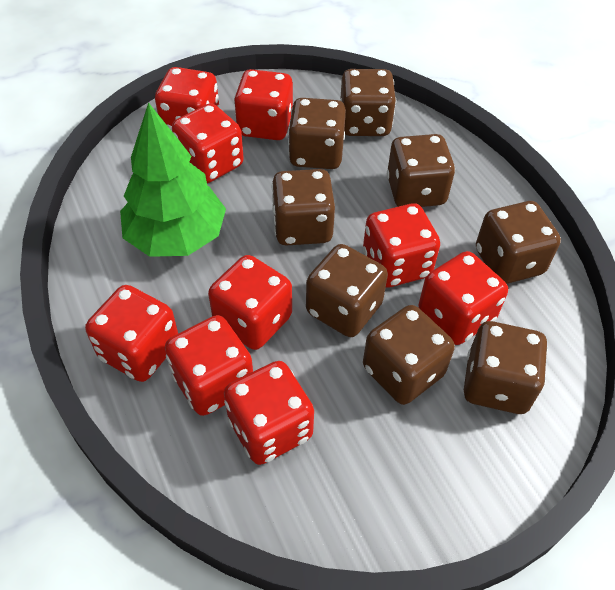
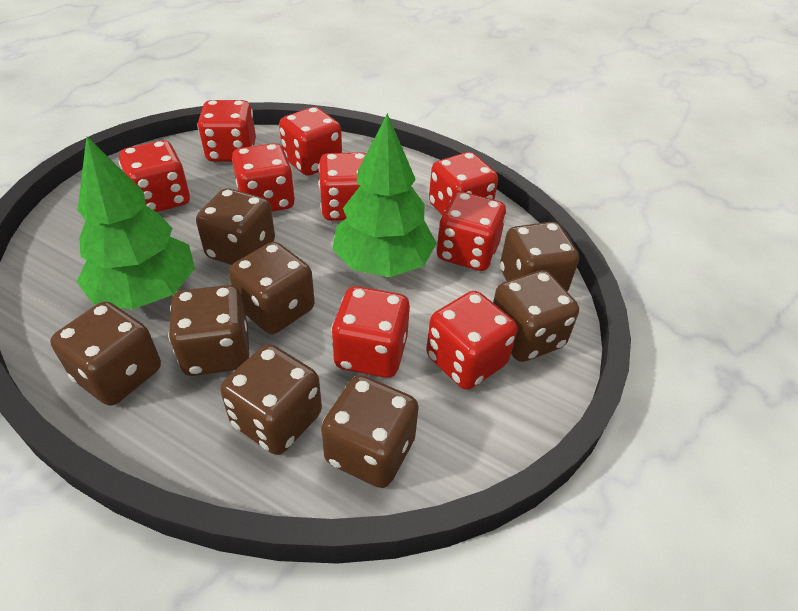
green tree: 1 -> 2

